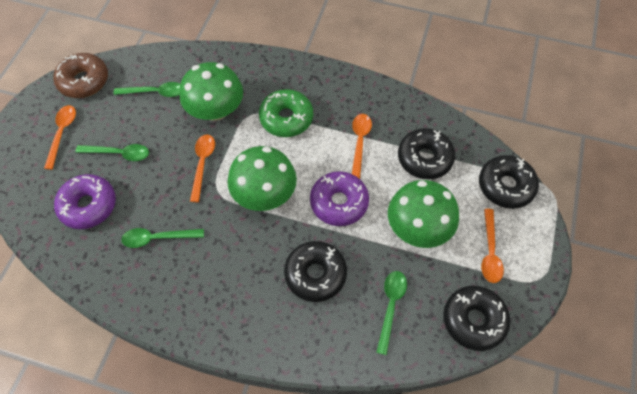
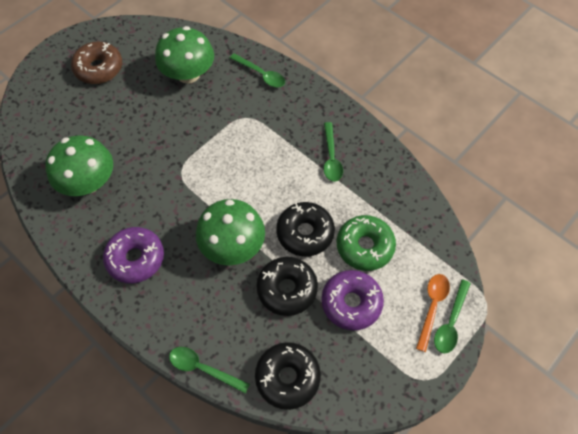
black donut: 4 -> 3
orange spoon: 4 -> 1

